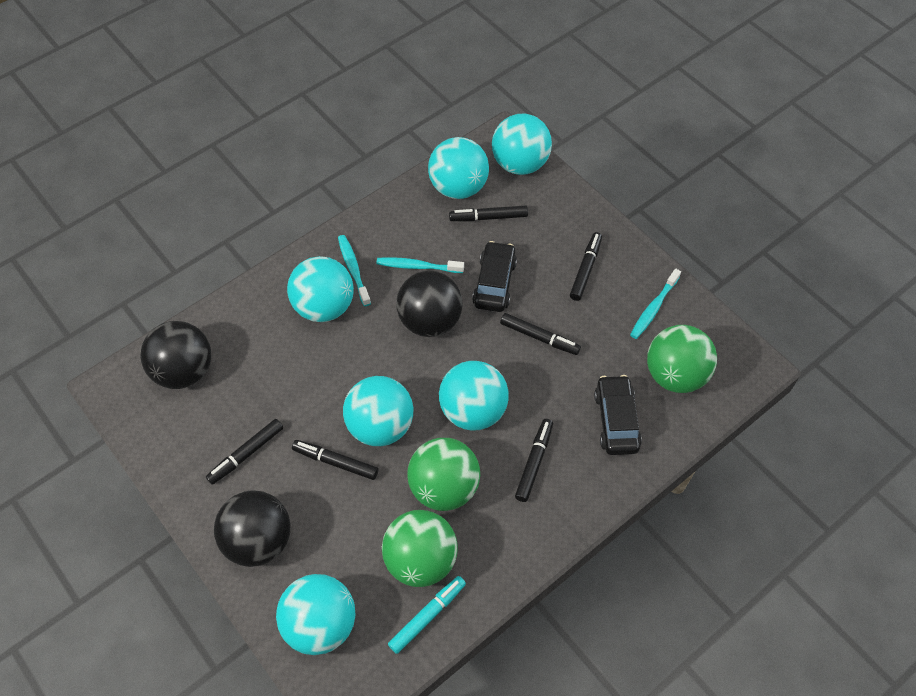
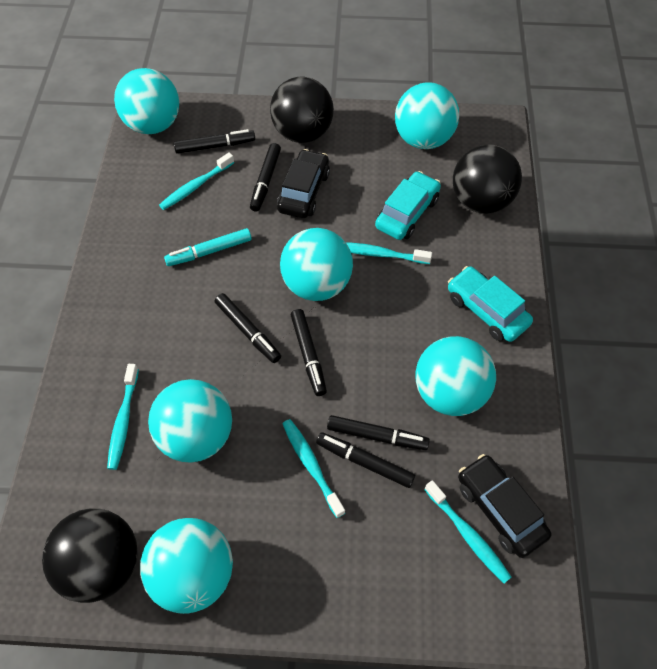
green ball: 3 -> 0
turquoise car: 0 -> 2
turquoise toothbrush: 3 -> 5

